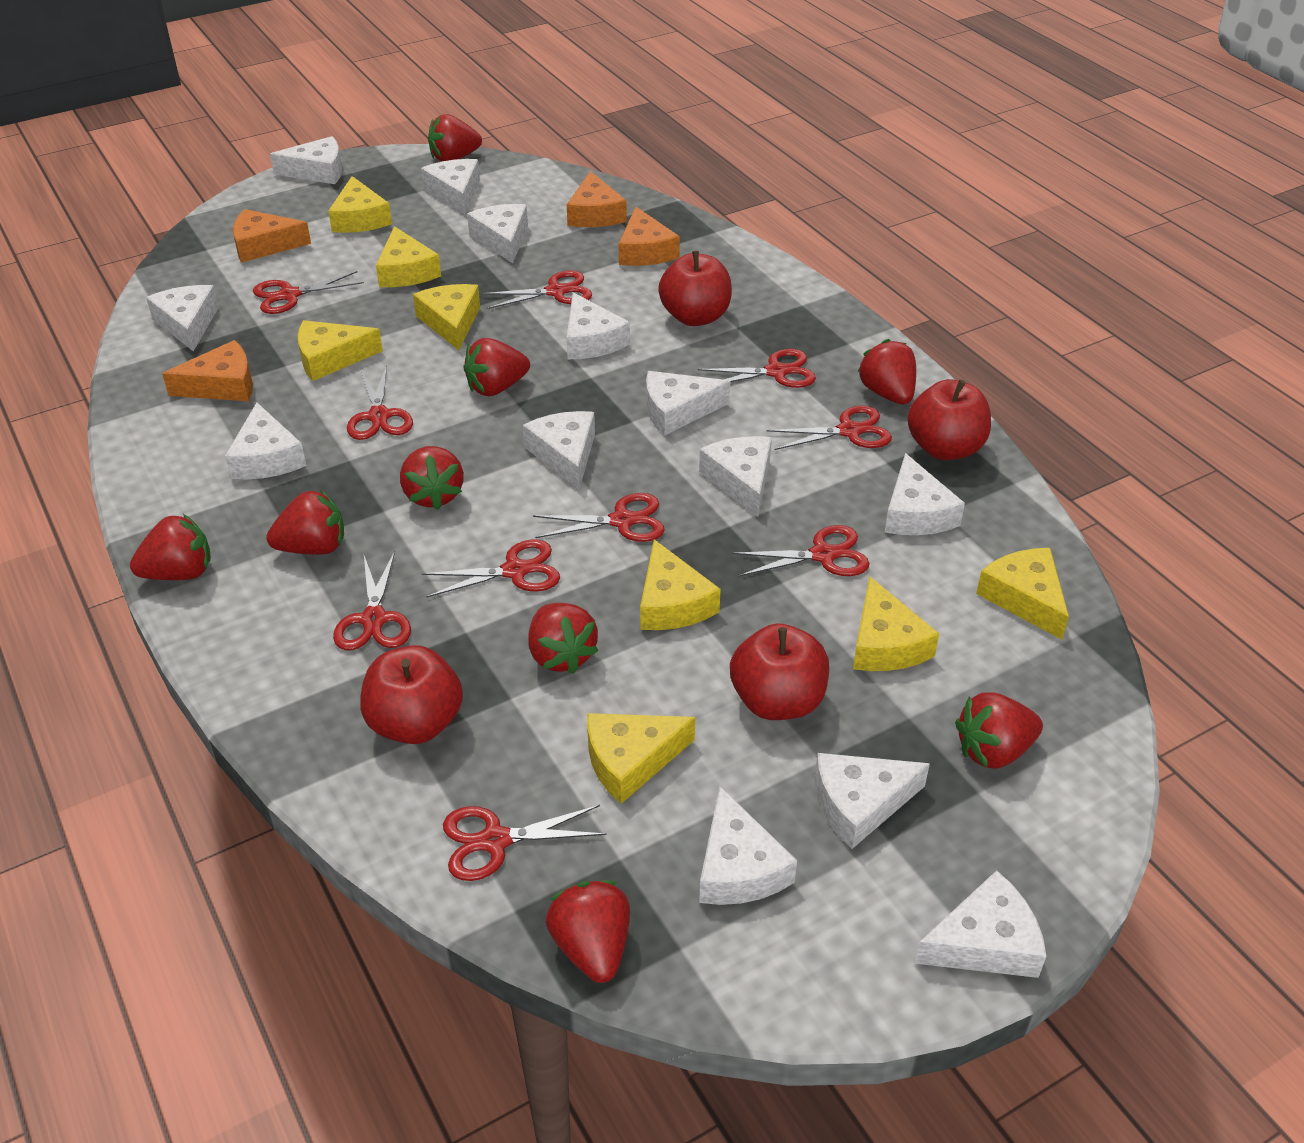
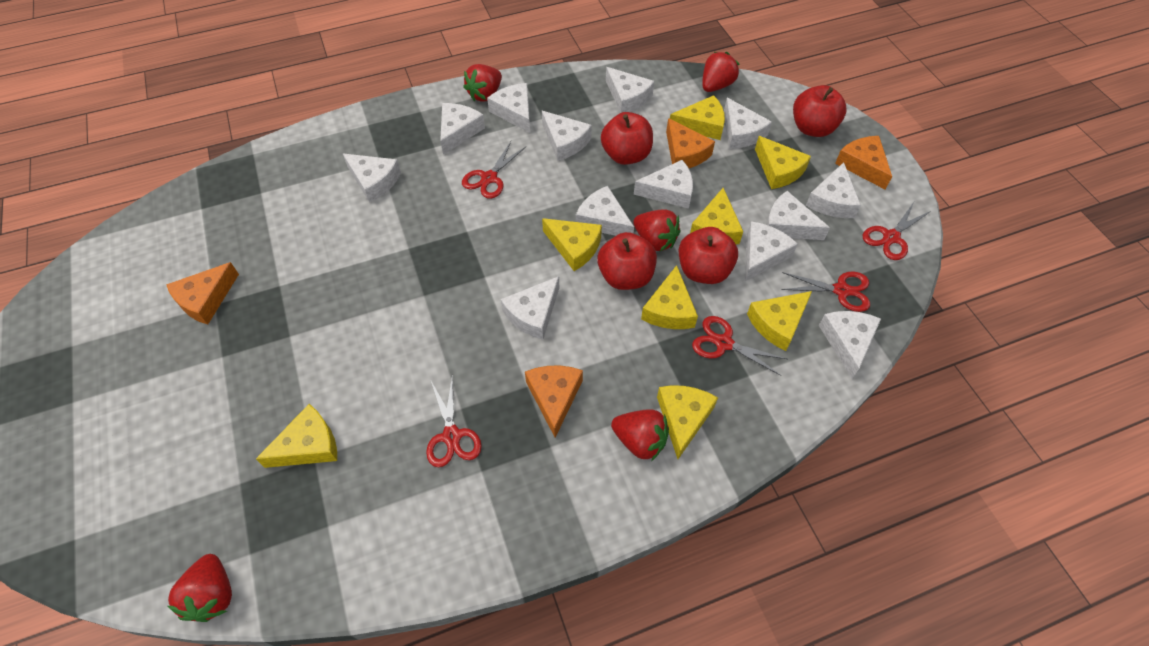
red scissors: 10 -> 5
red strawberry: 9 -> 5

